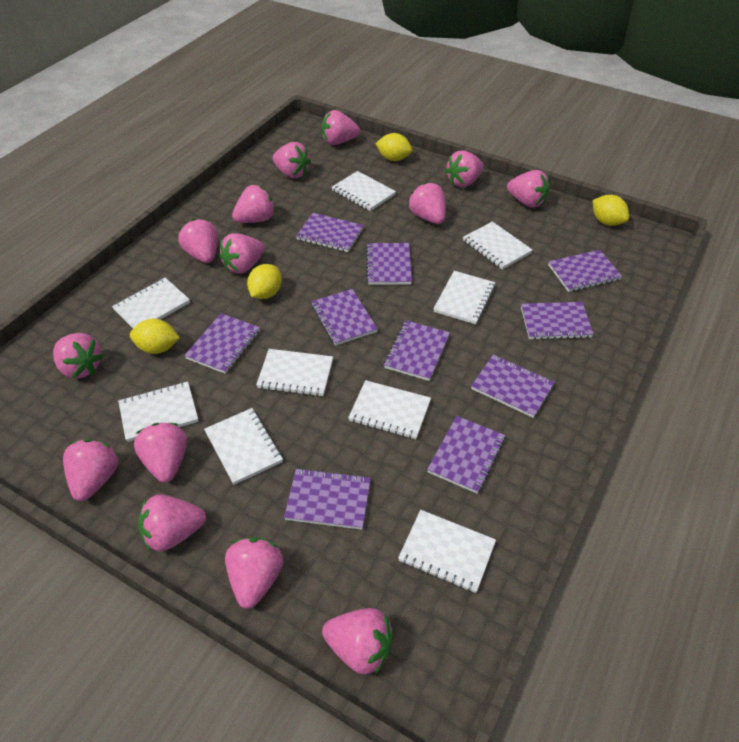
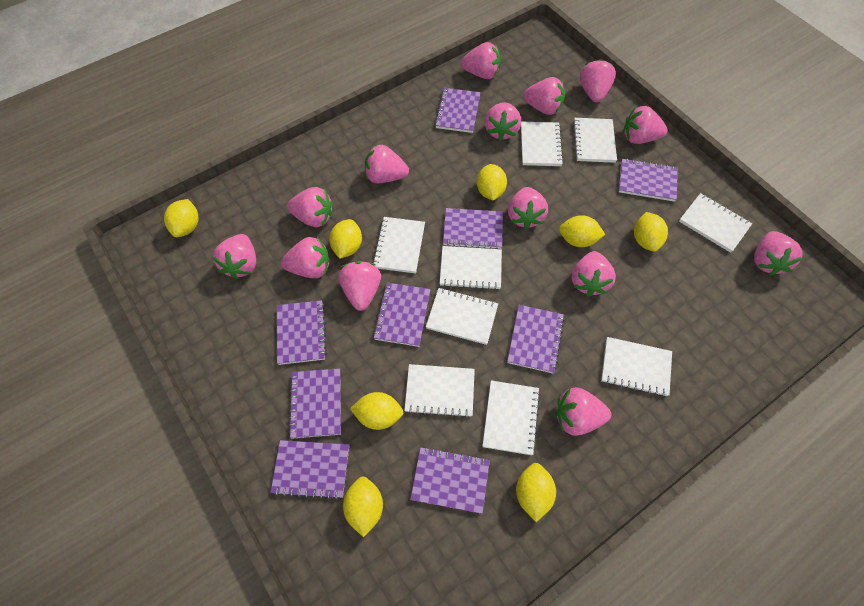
purple notebook: 10 -> 9
yellow lemon: 4 -> 8

